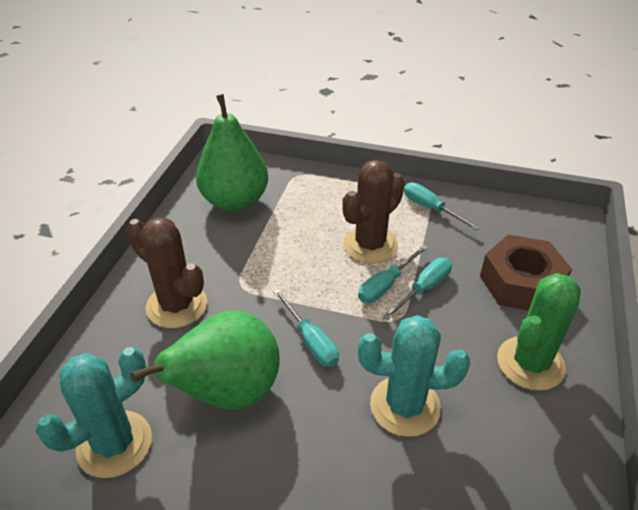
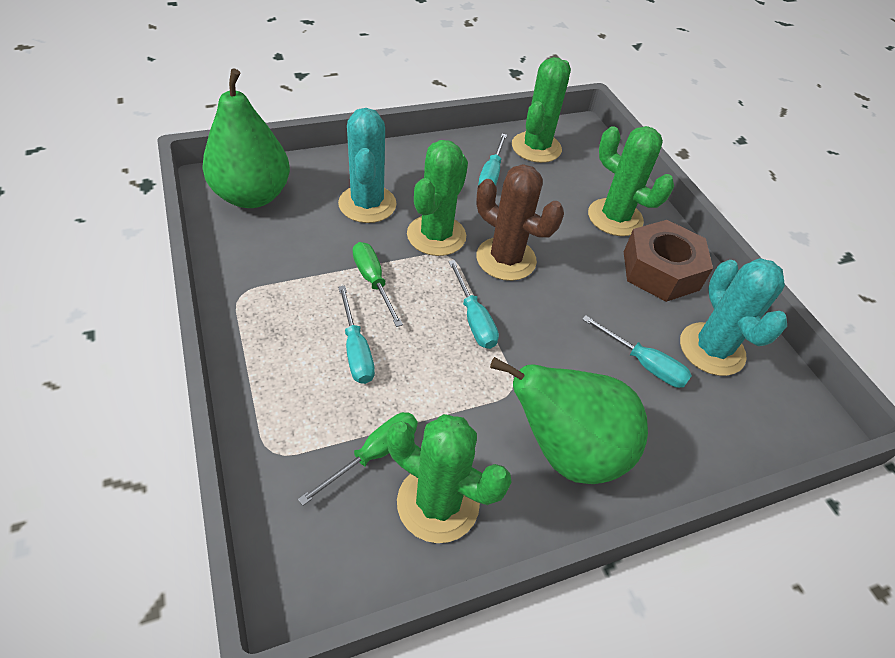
brown cactus: 2 -> 1
green cactus: 1 -> 4
green screwdriver: 0 -> 2

